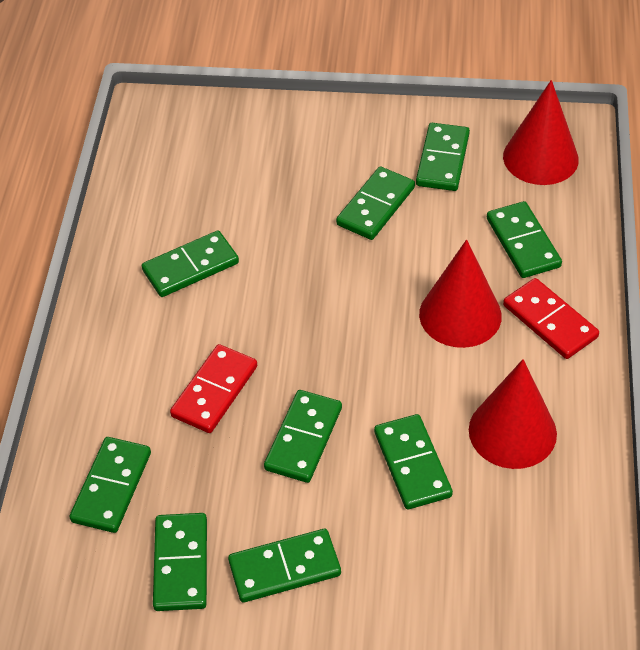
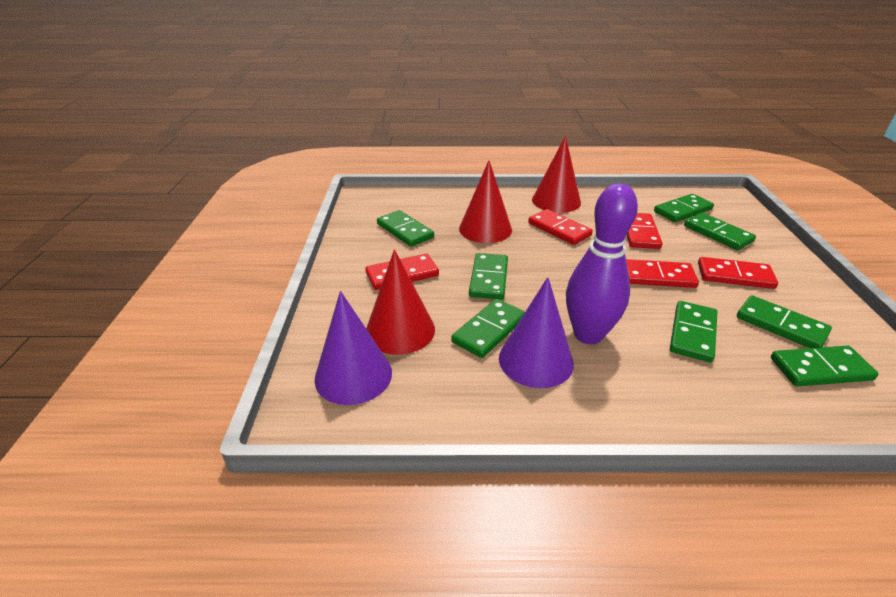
green domino: 9 -> 8
purple bowling pin: 0 -> 1
purple cone: 0 -> 2
red domino: 2 -> 5

